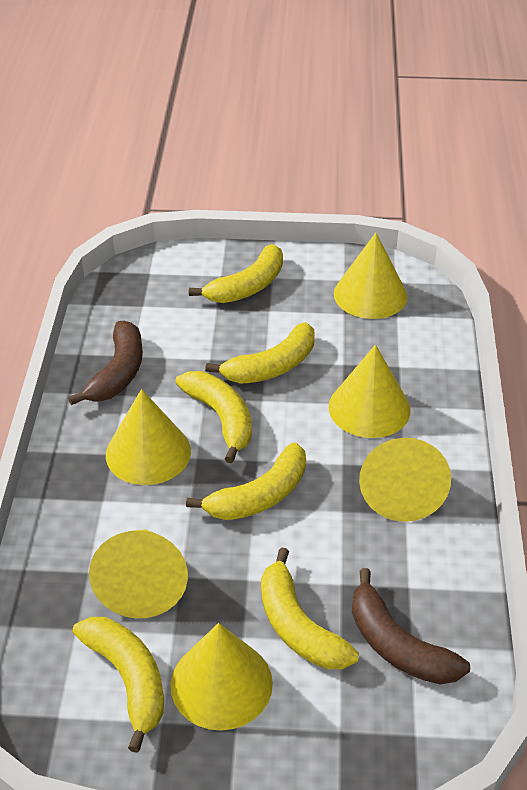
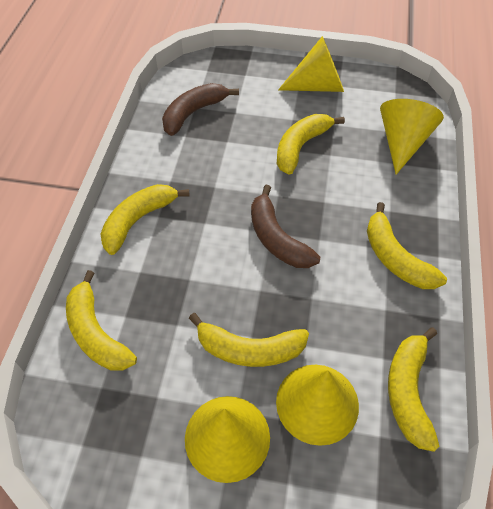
yellow cone: 6 -> 4

